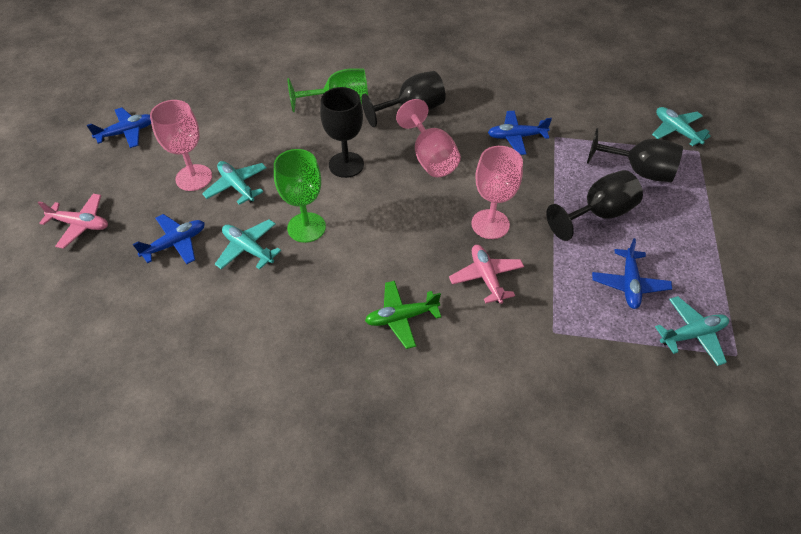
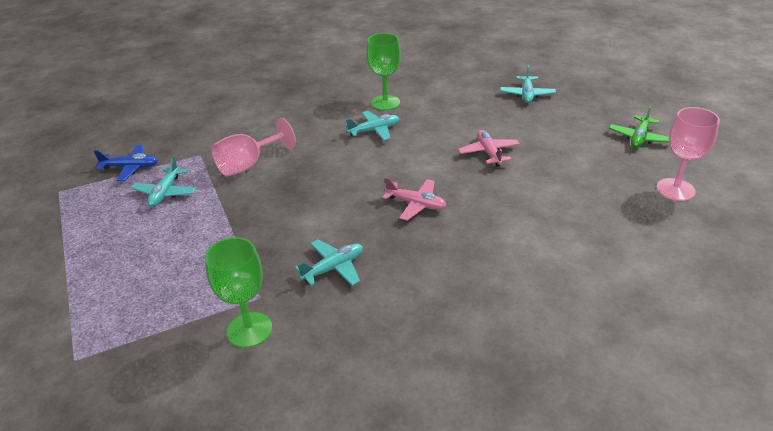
black goblet: 4 -> 0
blue plane: 4 -> 1
pink goblet: 3 -> 2

